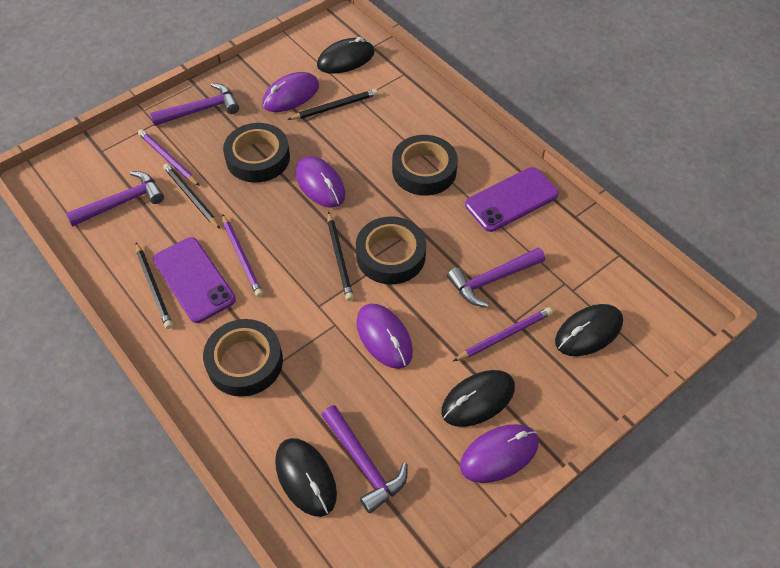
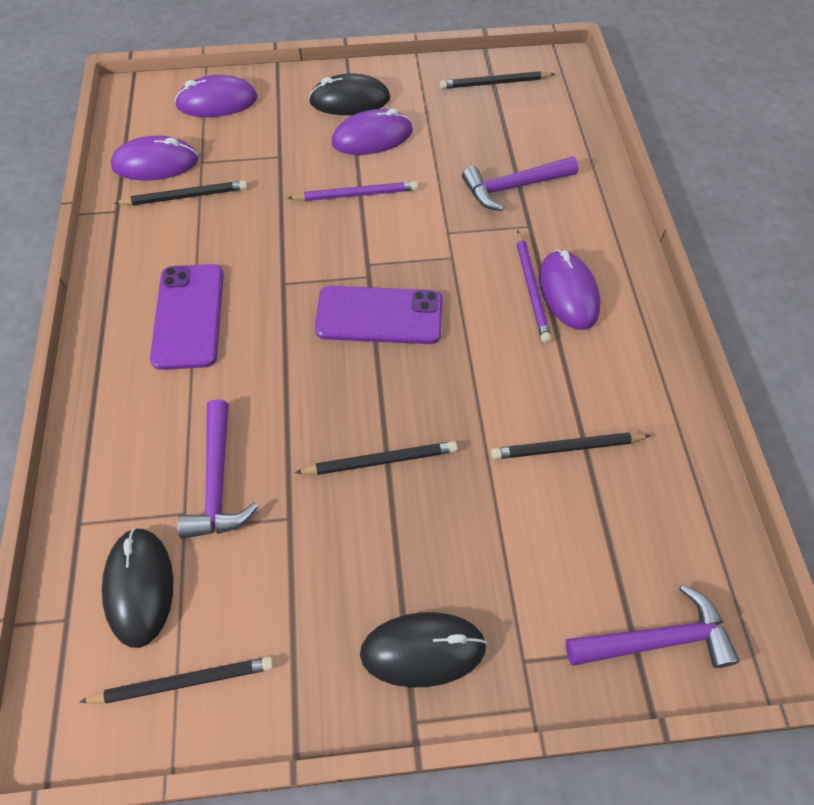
black mouse: 4 -> 3
black pencil: 4 -> 5
black tape: 4 -> 0
purple hammer: 4 -> 3
purple pencil: 3 -> 2

